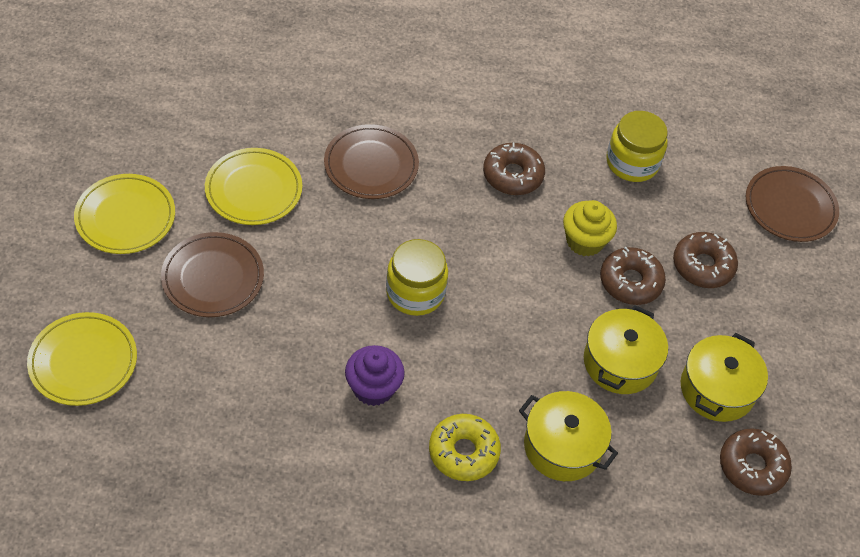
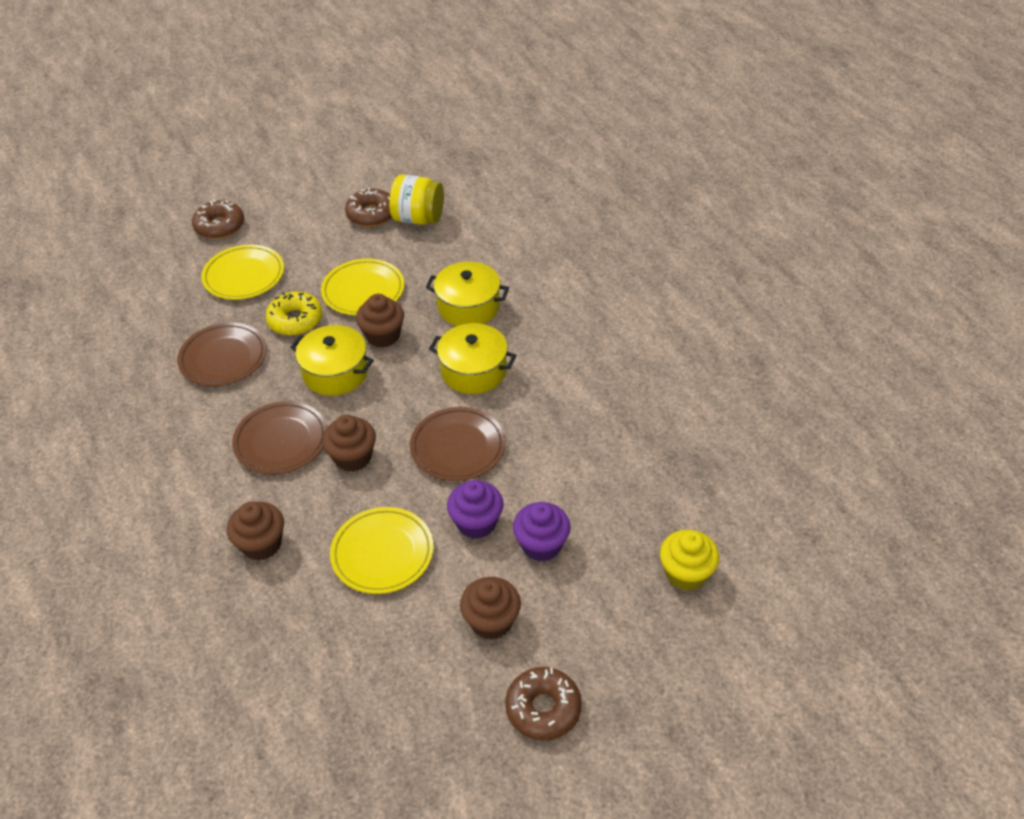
brown cupcake: 0 -> 4
brown donut: 4 -> 3
purple cupcake: 1 -> 2
yellow jar: 2 -> 1

